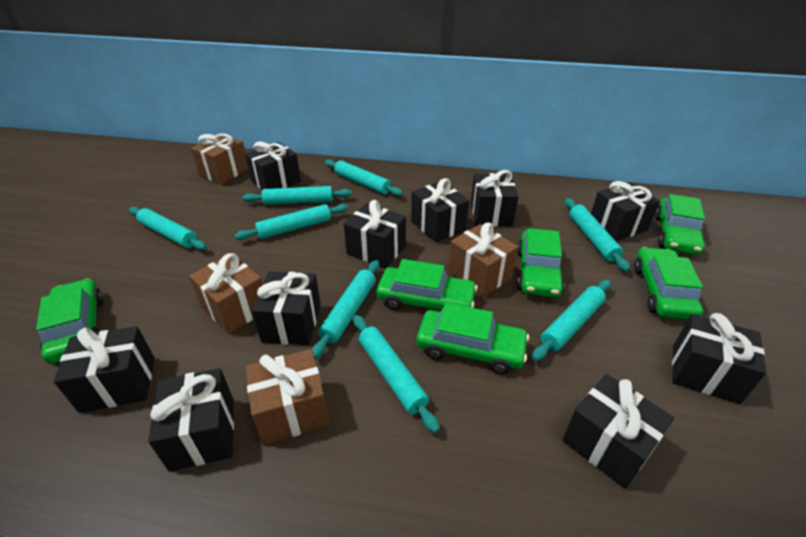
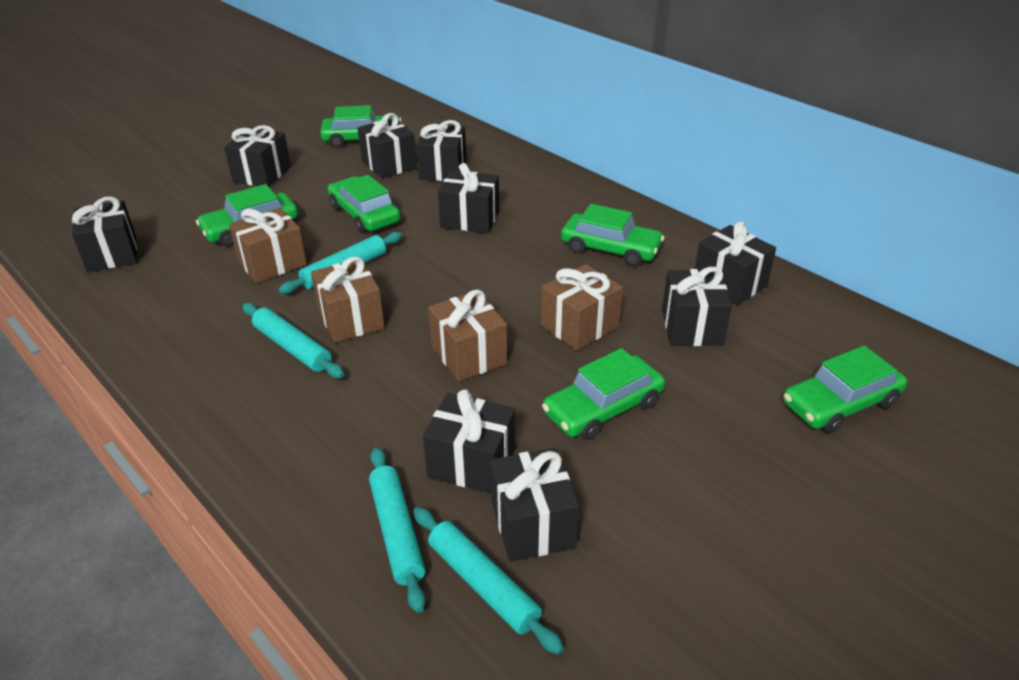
black gift: 10 -> 9
turquoise rolling pin: 8 -> 4

